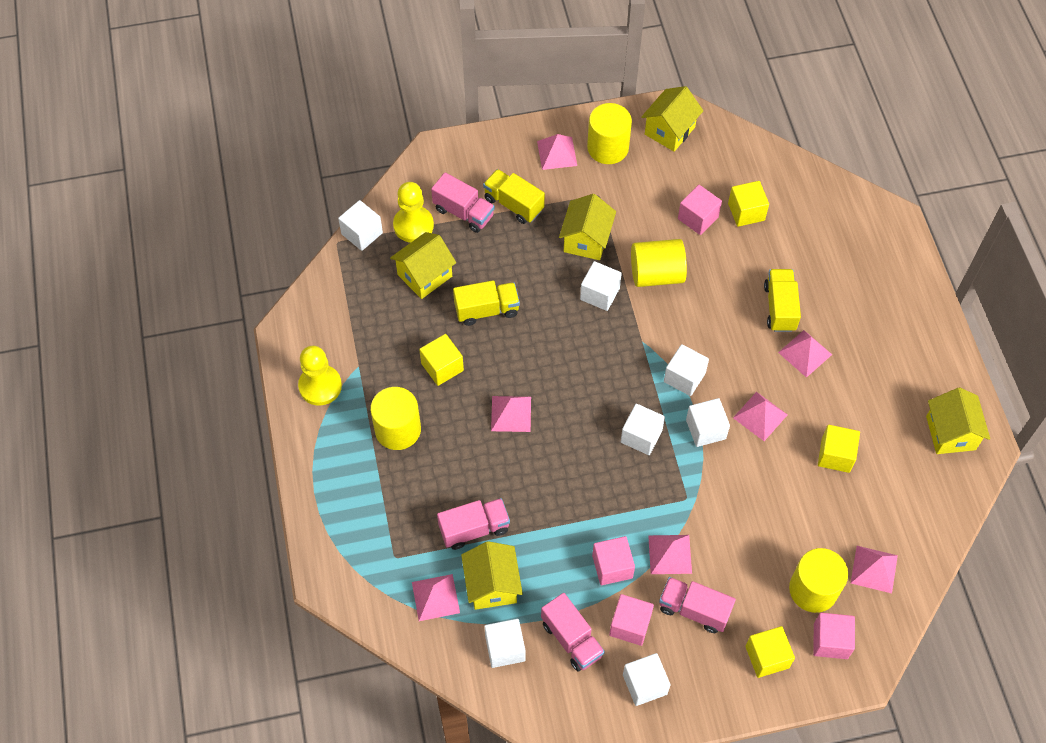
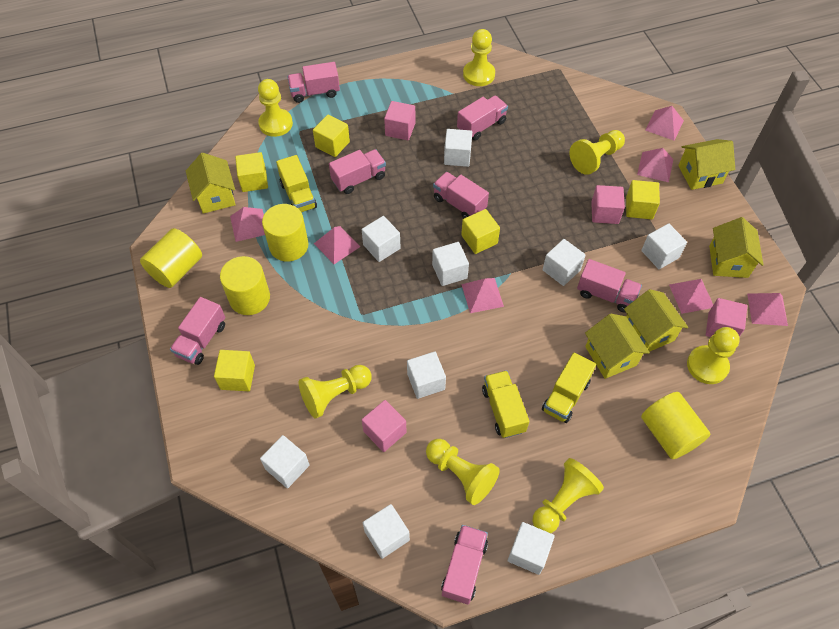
pink truck: 4 -> 7
white cube: 7 -> 9
yellow cube: 4 -> 5
yellow pawn: 2 -> 7

